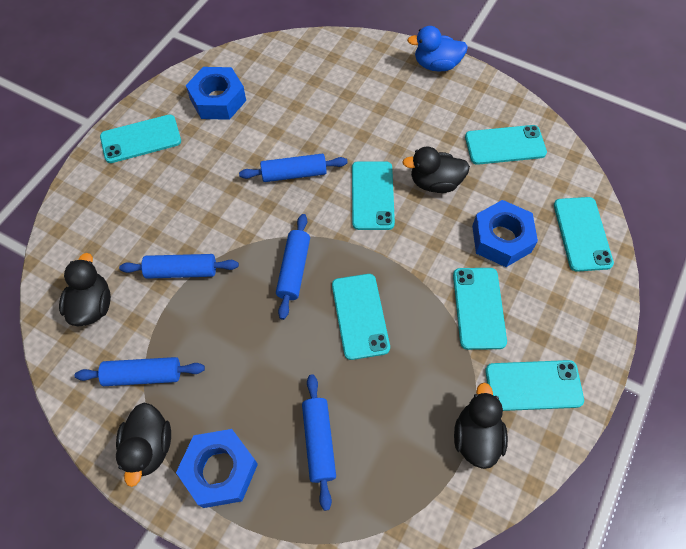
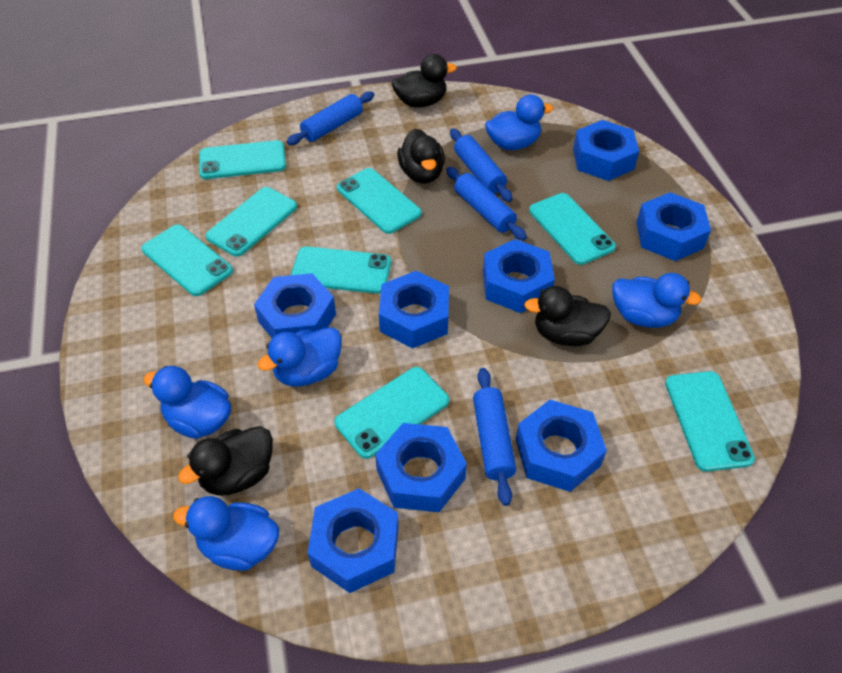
blue duck: 1 -> 5
blue nut: 3 -> 8
blue rolling pin: 5 -> 4
turquoise phone: 7 -> 8

